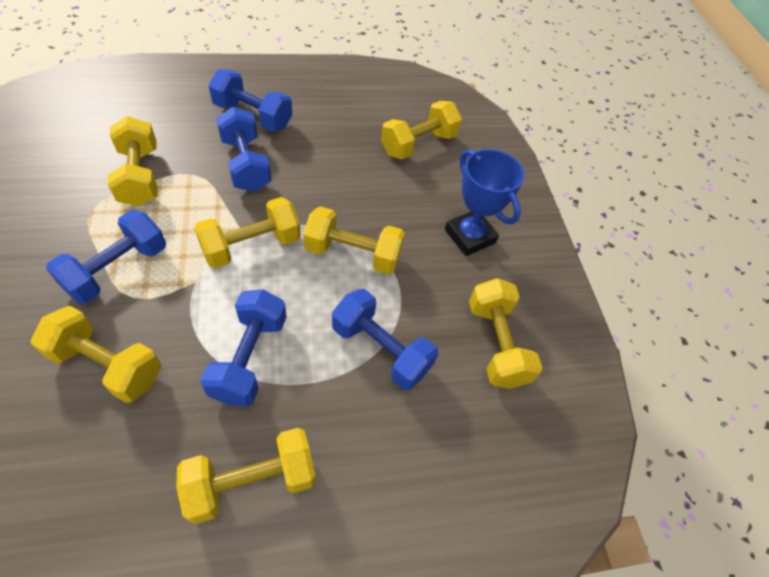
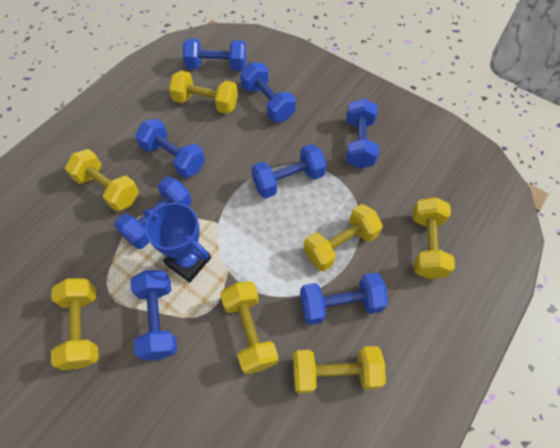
blue dumbbell: 5 -> 8

